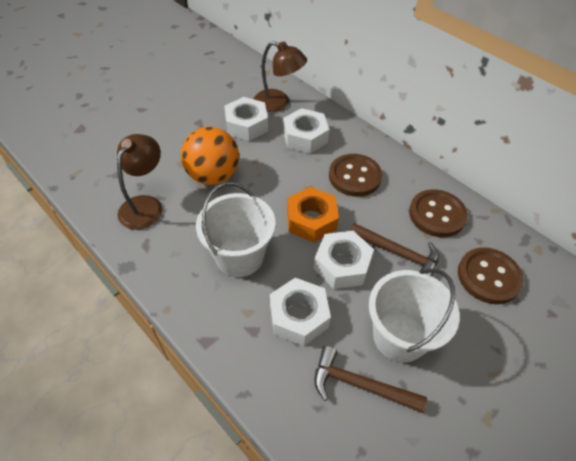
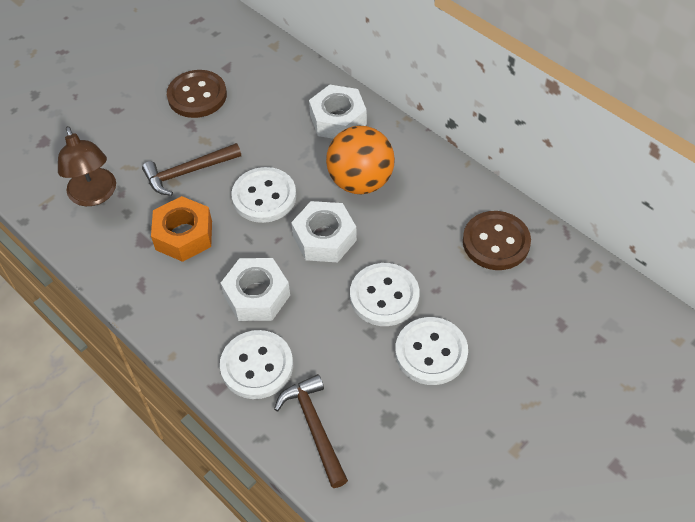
brown button: 3 -> 2
brown lamp: 2 -> 1
white bucket: 2 -> 0
white button: 0 -> 4
white nut: 4 -> 3

